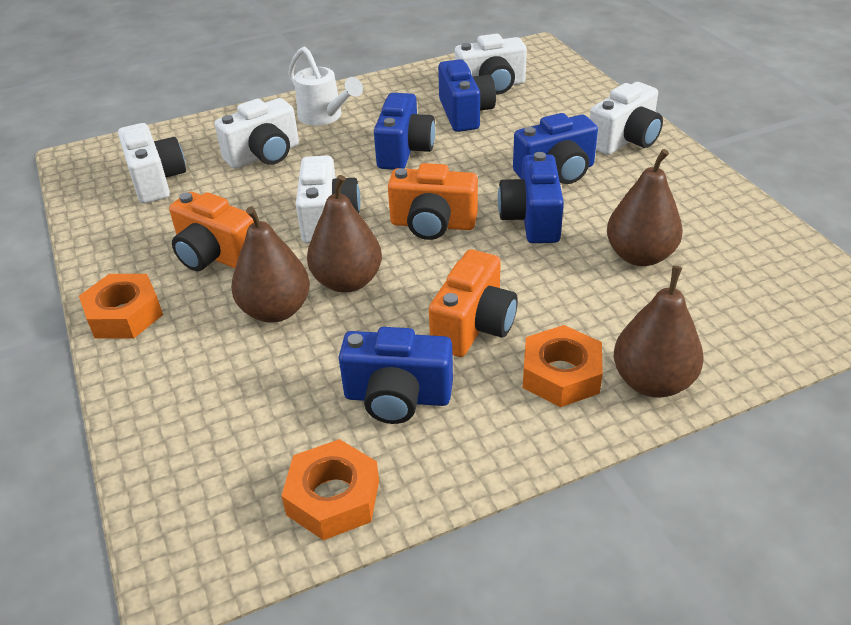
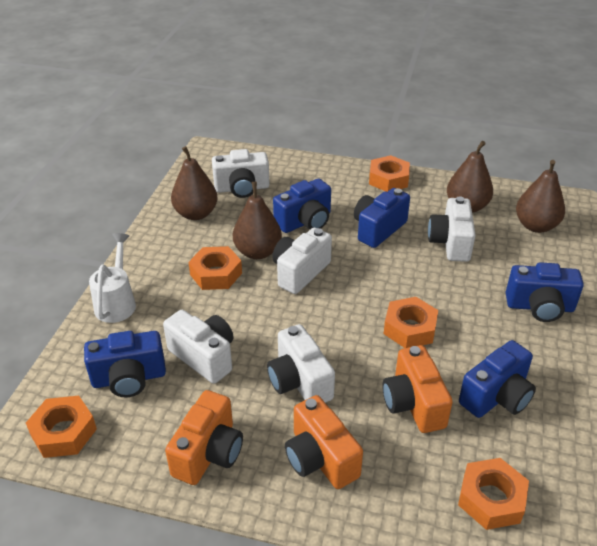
orange nut: 3 -> 5

